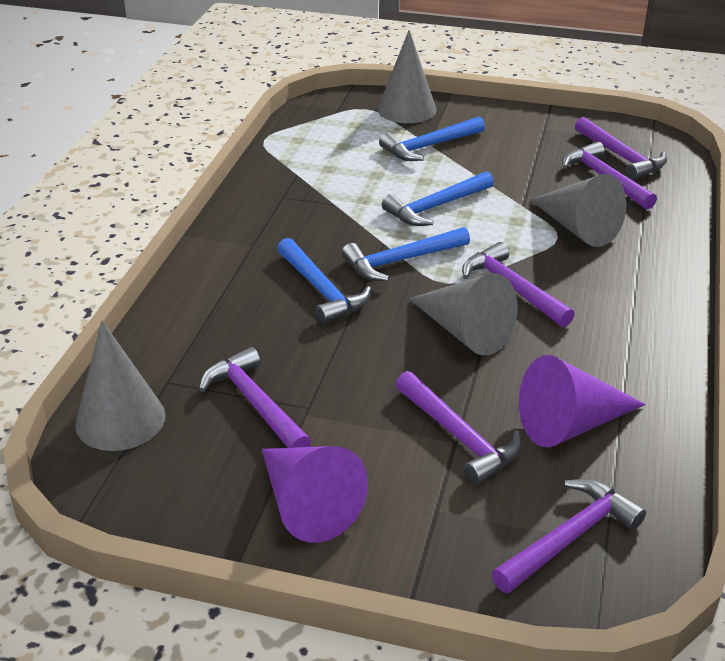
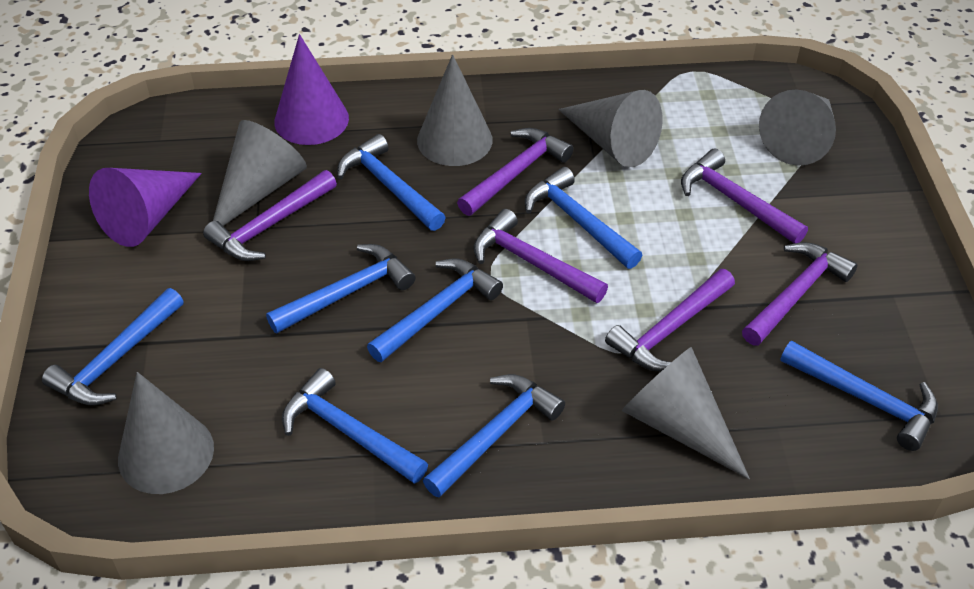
blue hammer: 4 -> 8
grey cone: 4 -> 6

